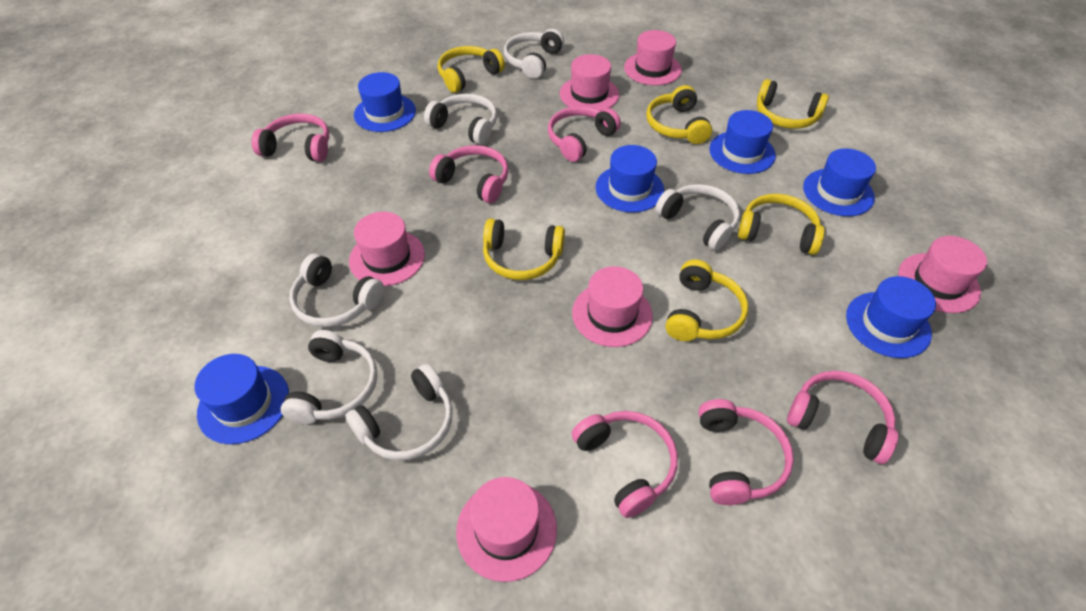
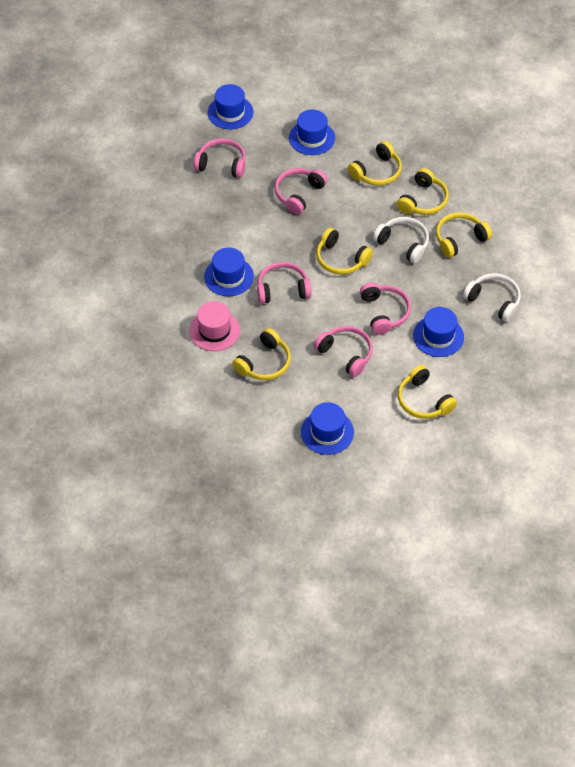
blue hat: 6 -> 5
pink hat: 6 -> 1
pink headphones: 6 -> 5
white headphones: 6 -> 2

